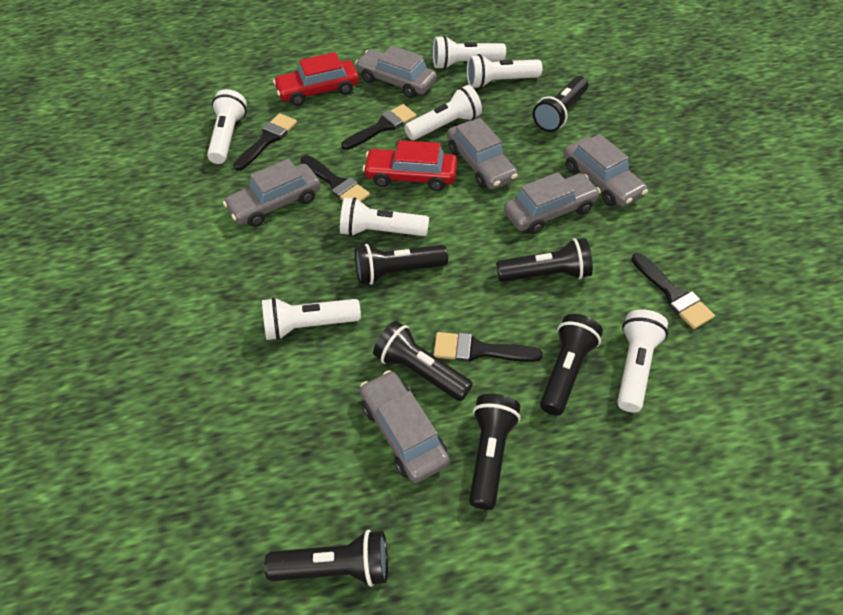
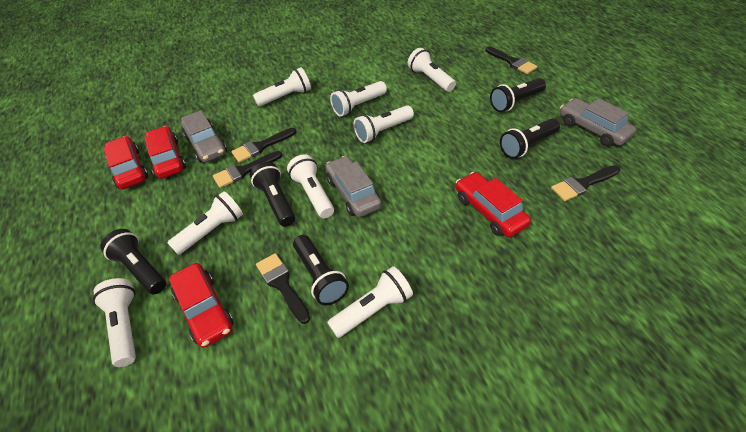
black flashlight: 7 -> 5
grey car: 6 -> 3
red car: 2 -> 4
white flashlight: 7 -> 8

